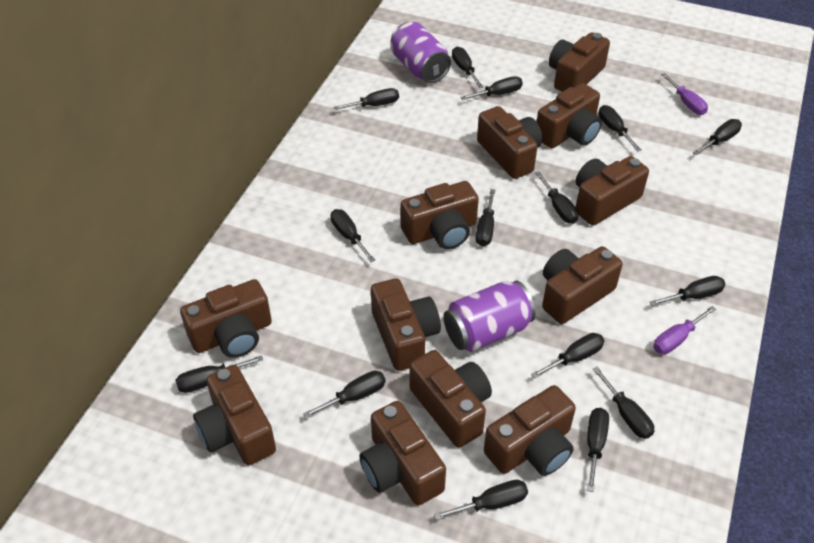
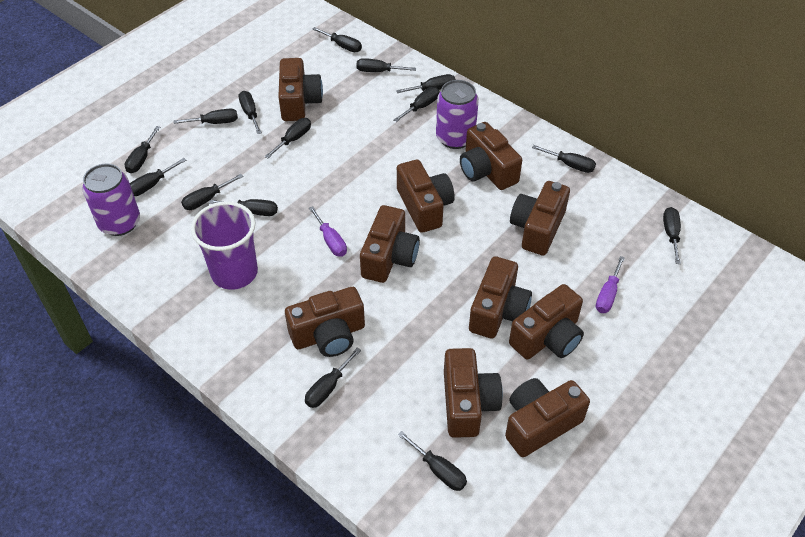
brown camera: 12 -> 10
purple cup: 0 -> 1

